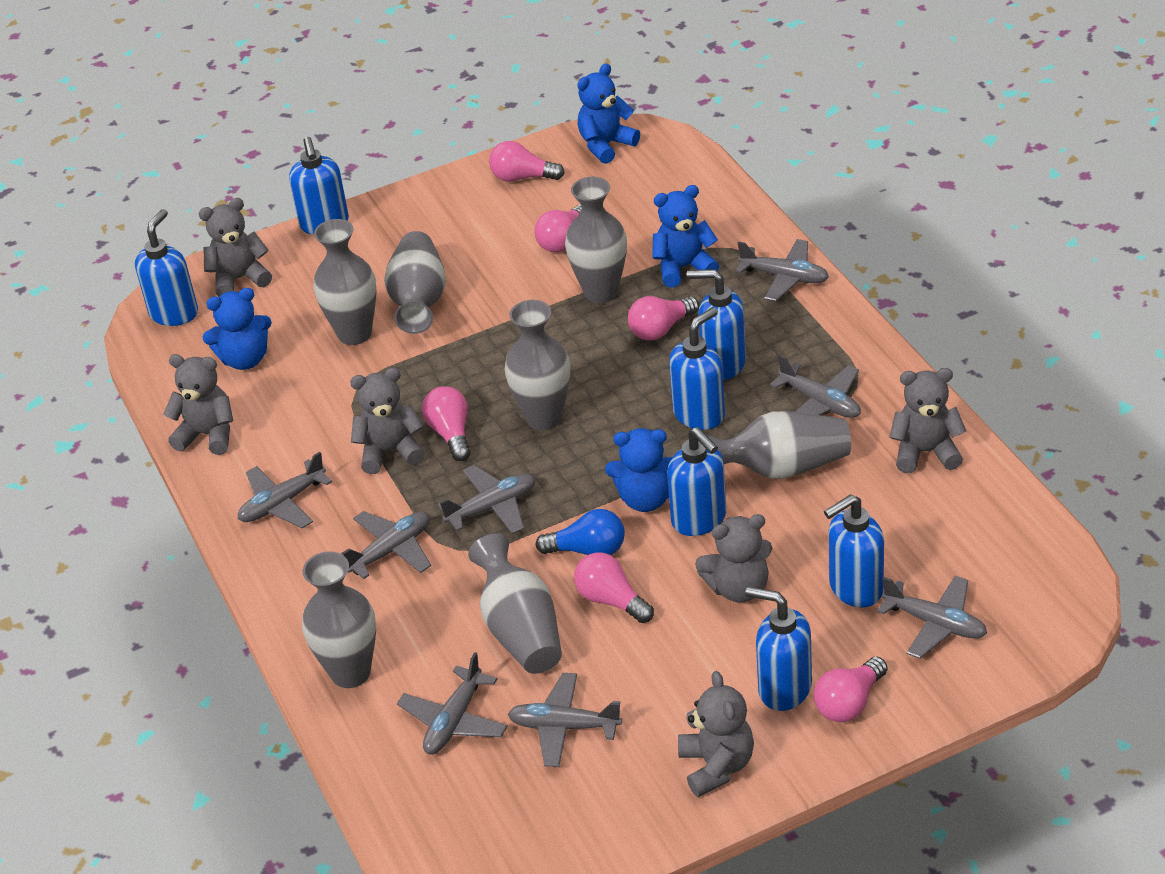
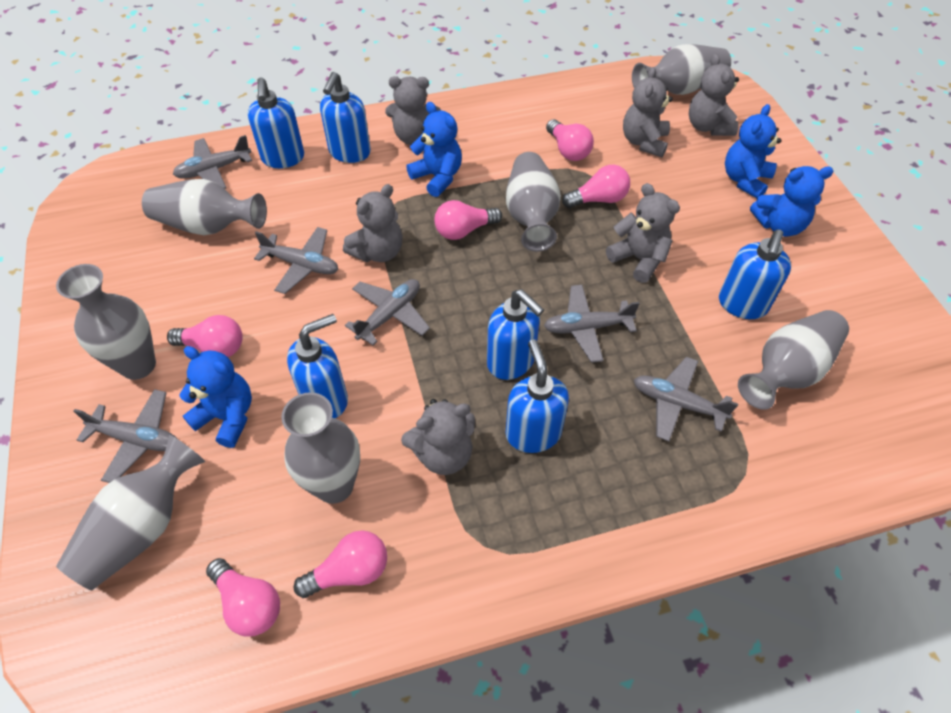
blue light bulb: 1 -> 0
blue soap dispenser: 7 -> 6
grey plane: 8 -> 6

